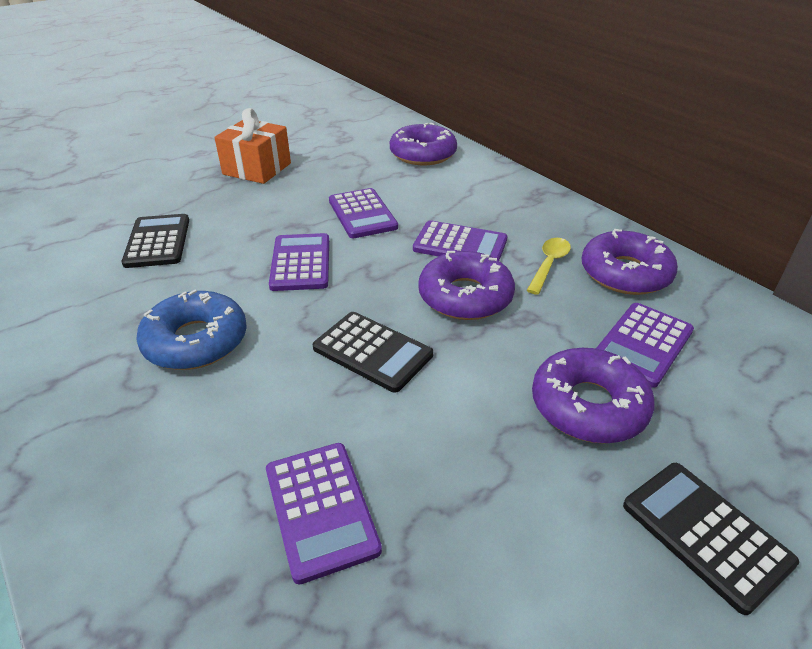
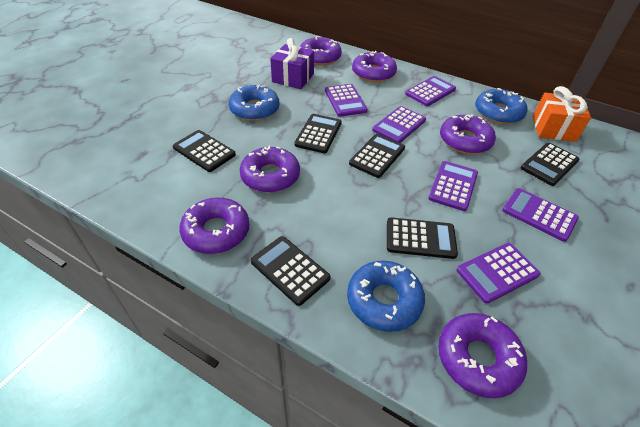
black calculator: 3 -> 6
blue donut: 1 -> 3
purple calculator: 5 -> 6
purple donut: 4 -> 6
purple gift: 0 -> 1
yellow spoon: 1 -> 0

